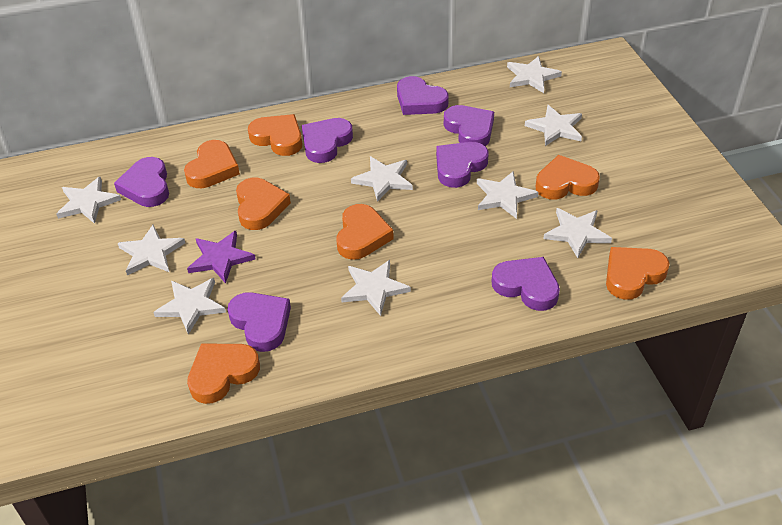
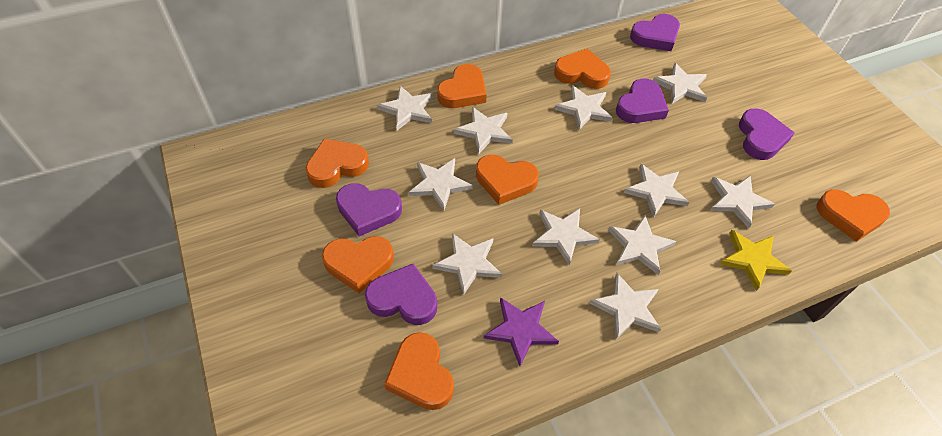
purple heart: 7 -> 5
white star: 9 -> 11
yellow star: 0 -> 1

